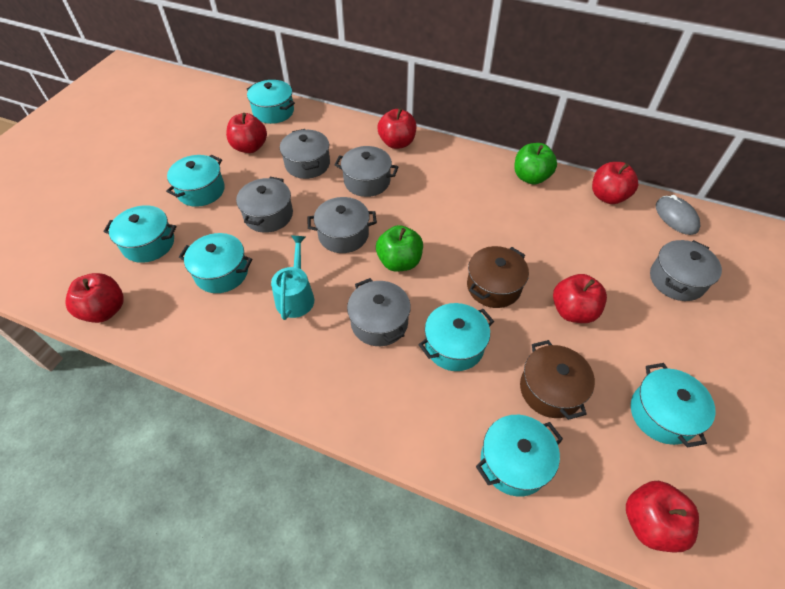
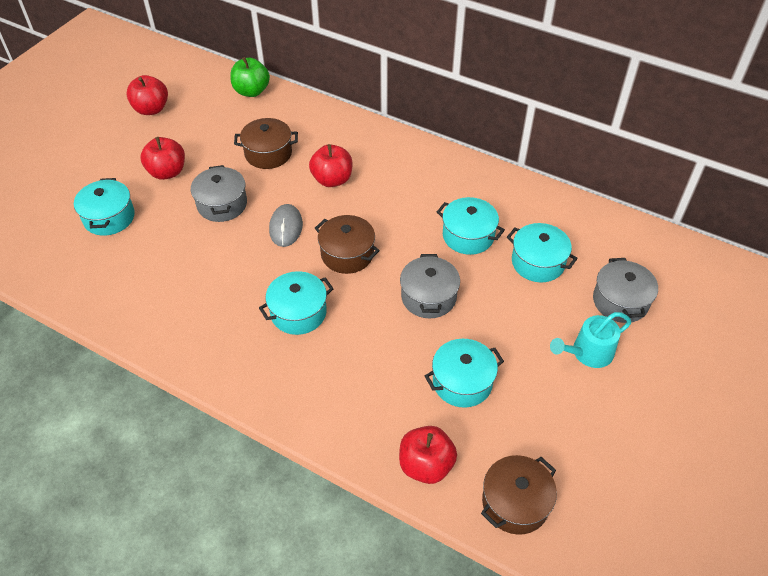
brown pot: 2 -> 3
green apple: 2 -> 1
grey pot: 6 -> 3
red apple: 6 -> 4
turquoise pot: 7 -> 5

